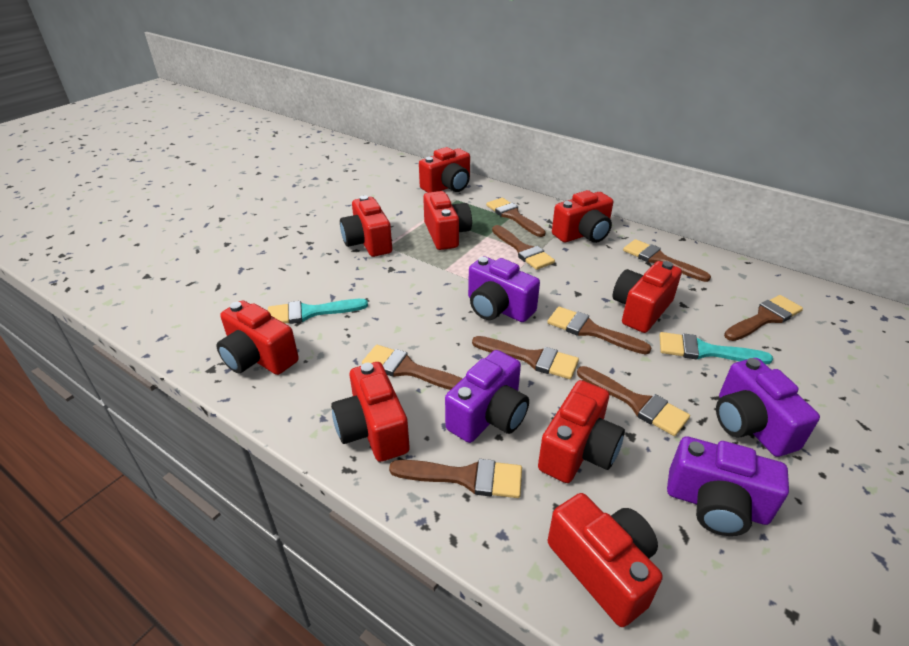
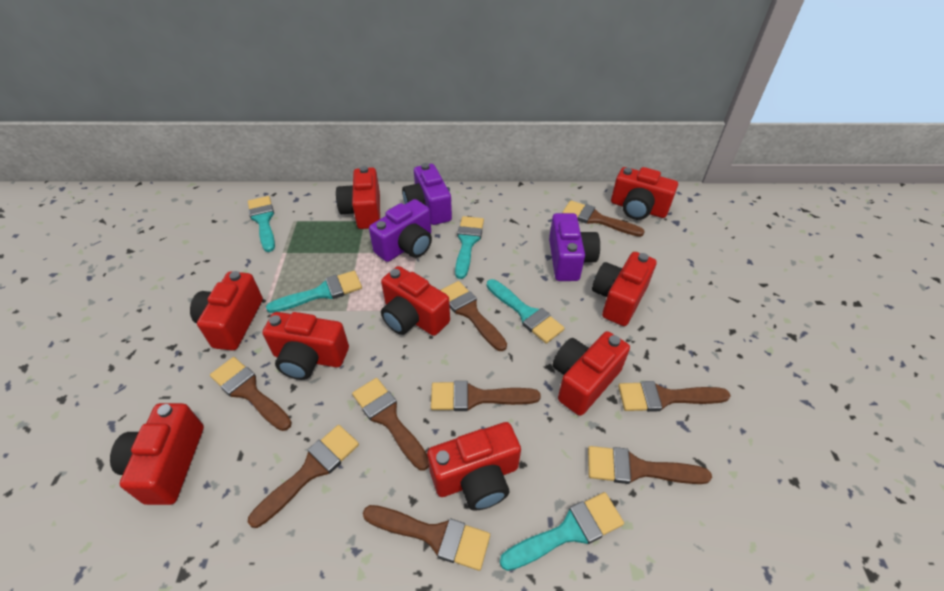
purple camera: 4 -> 3
turquoise brush: 2 -> 5

